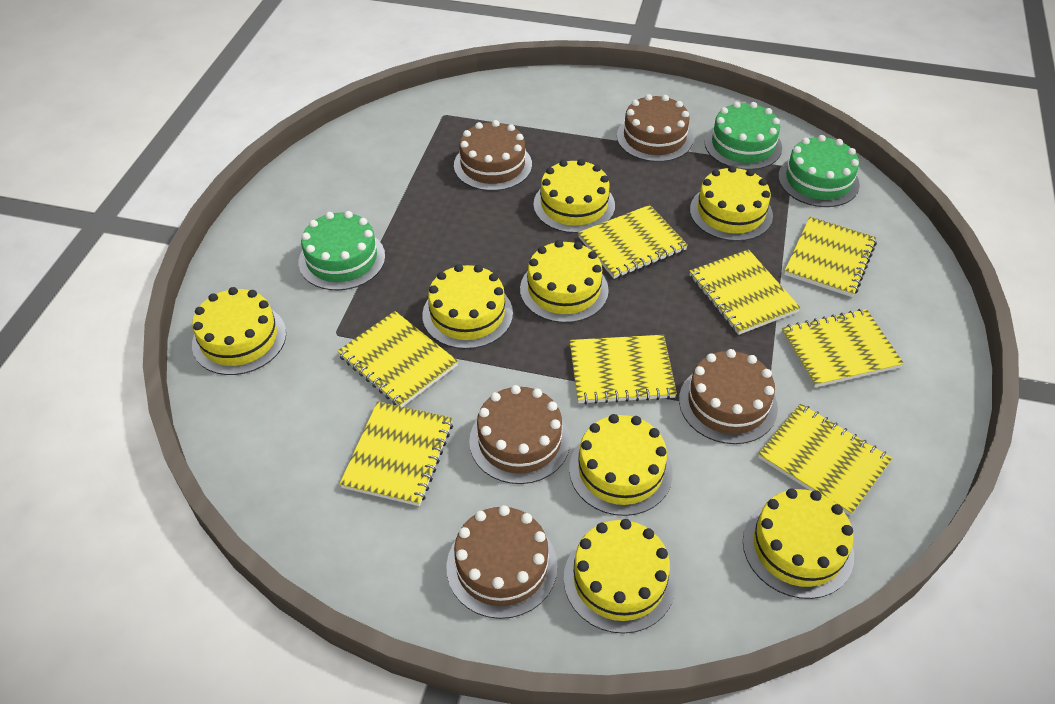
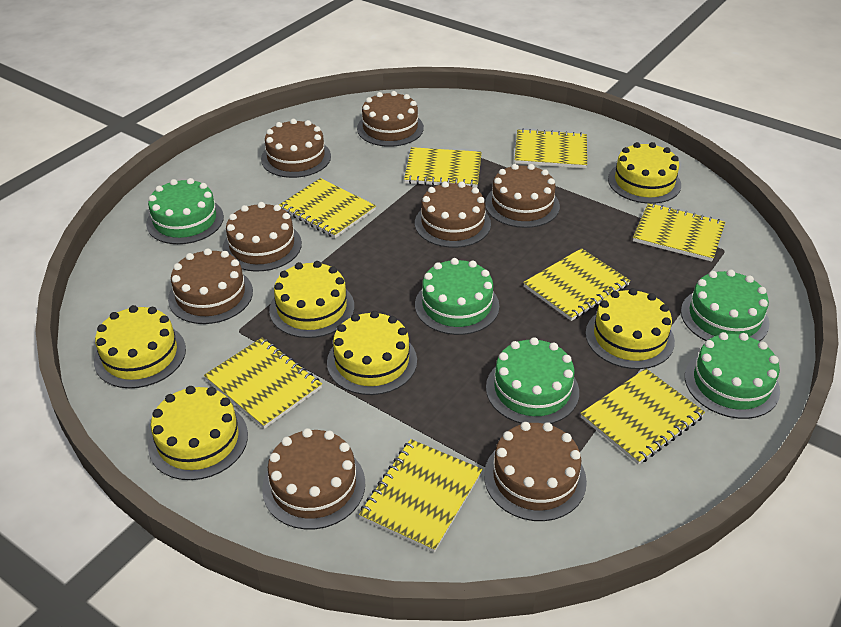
brown cake: 5 -> 8
green cake: 3 -> 5
yellow cake: 8 -> 6

